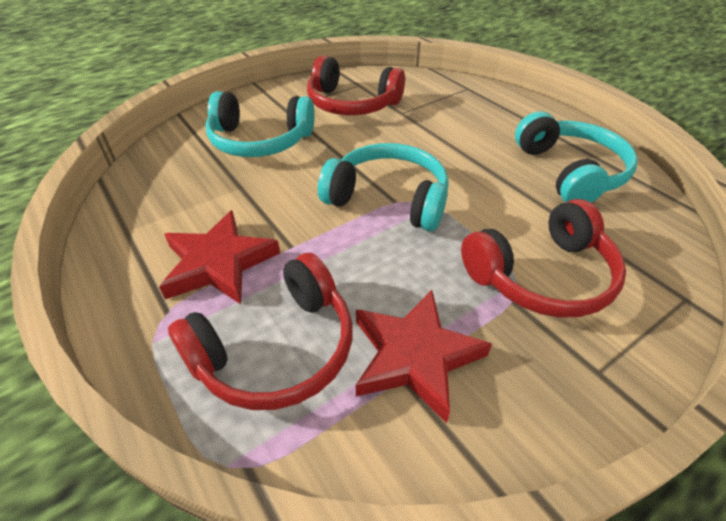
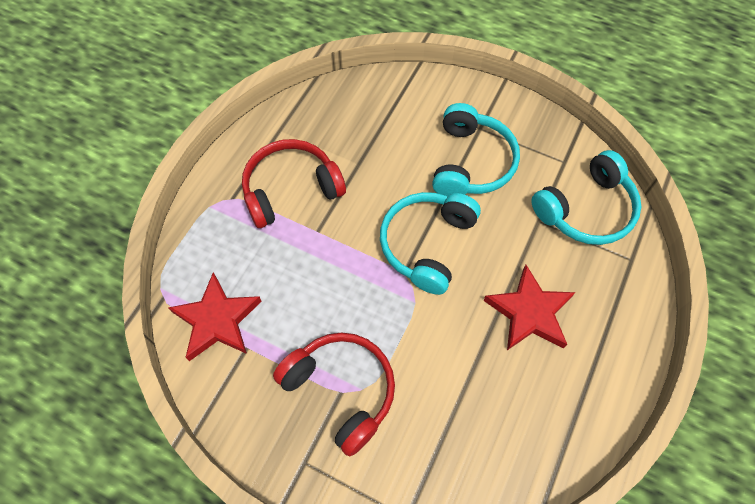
red headphones: 3 -> 2

